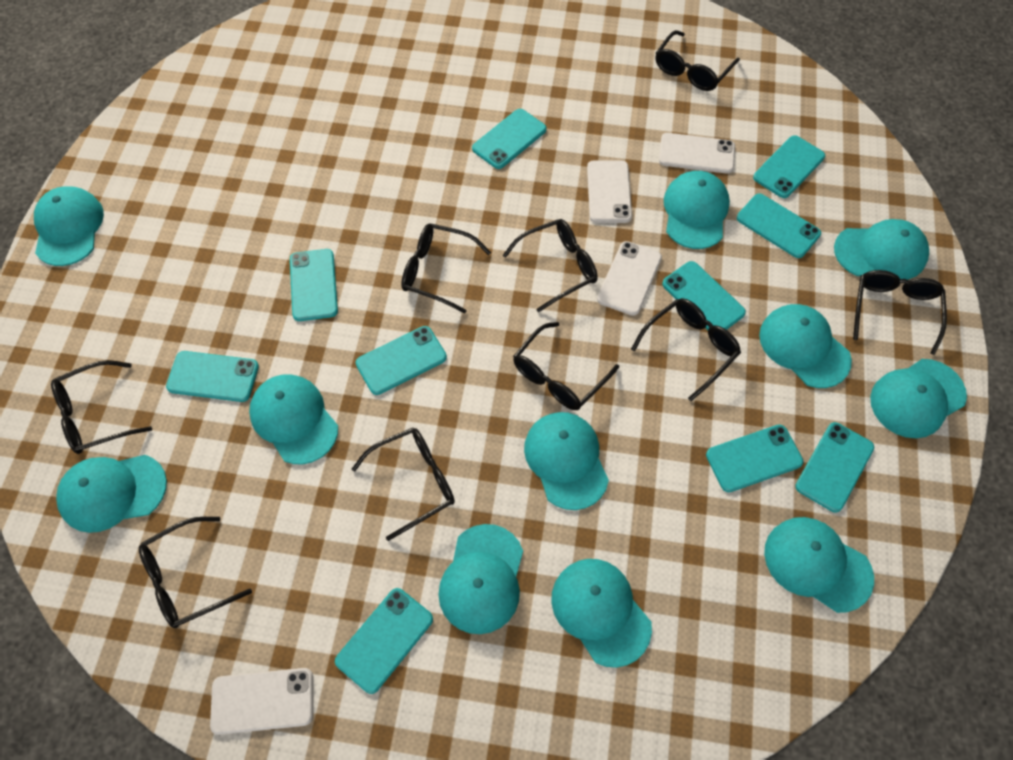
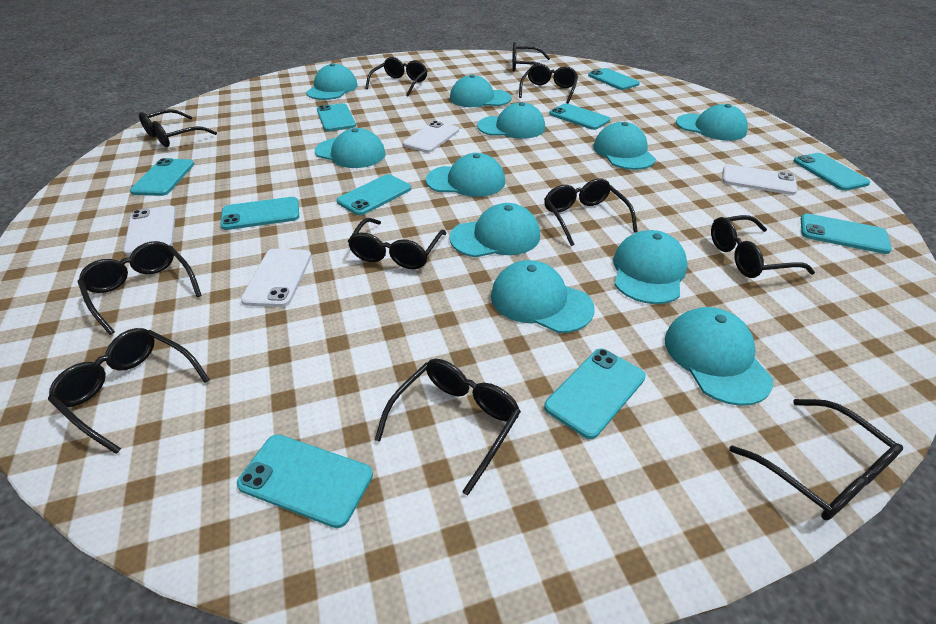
black glasses: 9 -> 11

